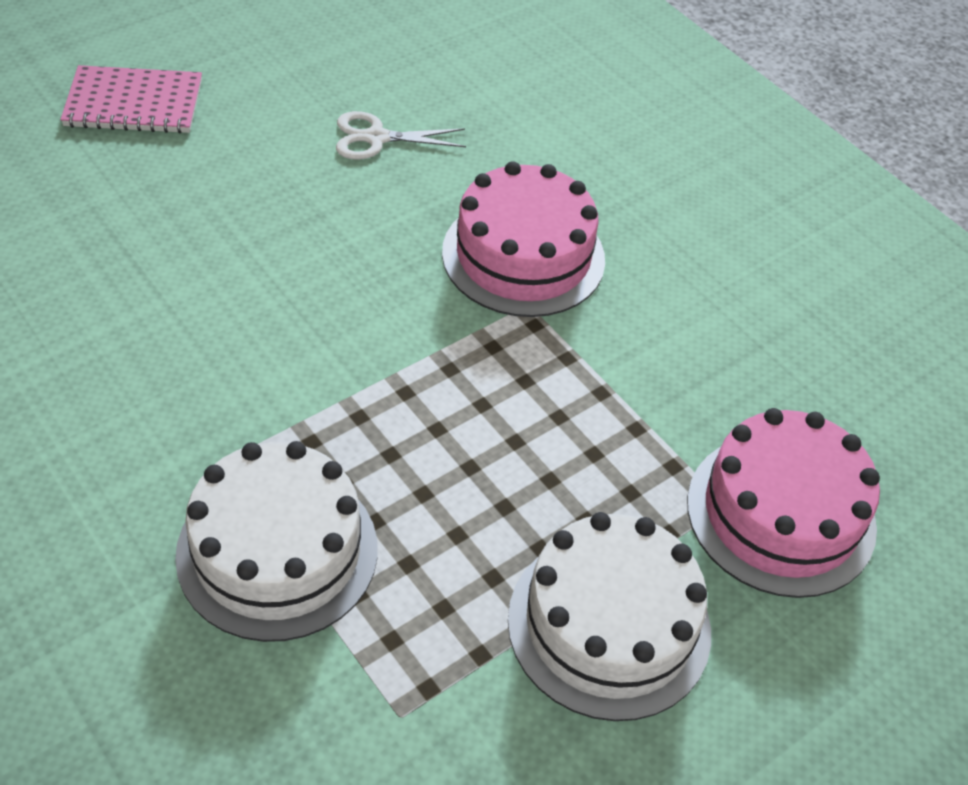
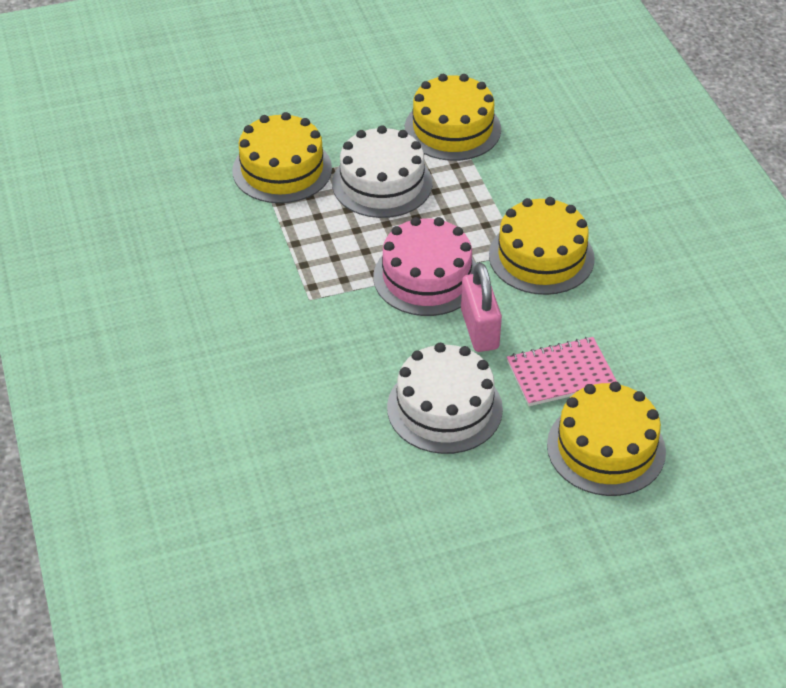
pink cake: 2 -> 1
pink padlock: 0 -> 1
white scissors: 1 -> 0
yellow cake: 0 -> 4

